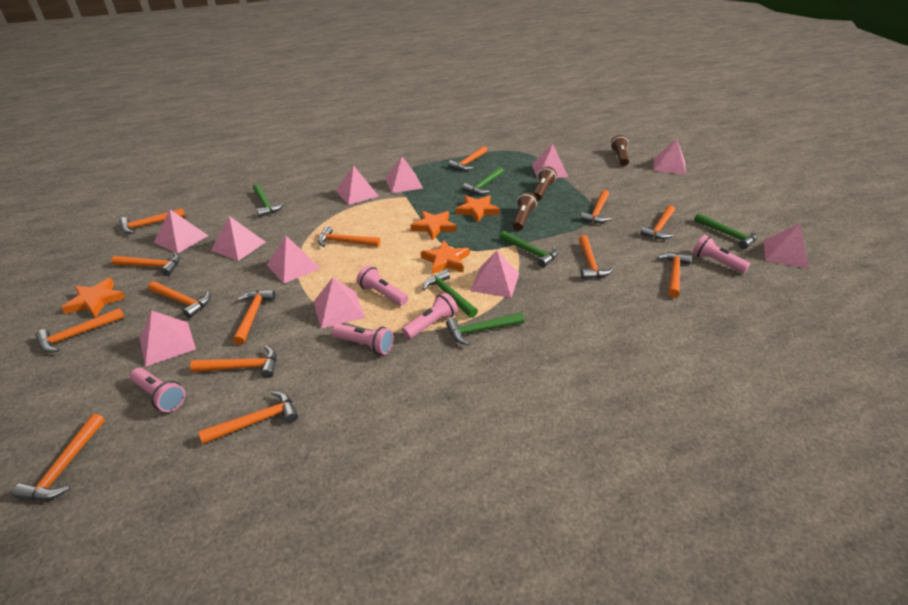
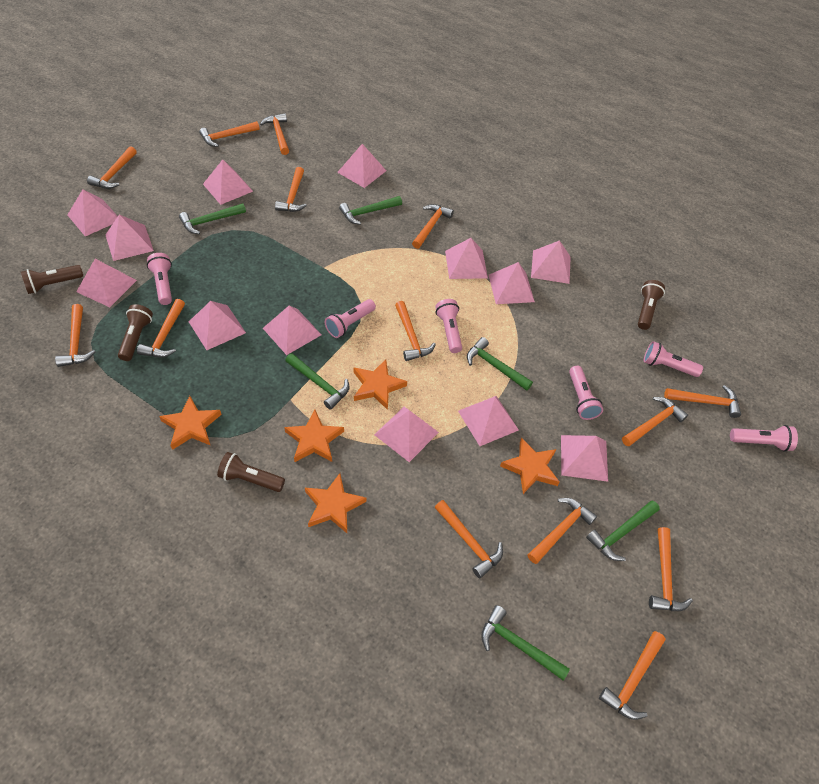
brown flashlight: 3 -> 4
orange star: 4 -> 5
pink flashlight: 5 -> 6
pink pyramid: 11 -> 13

